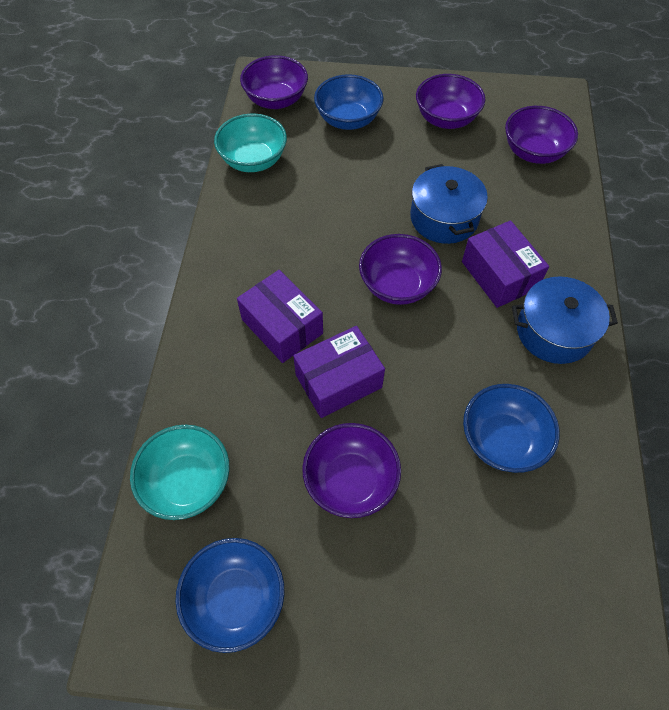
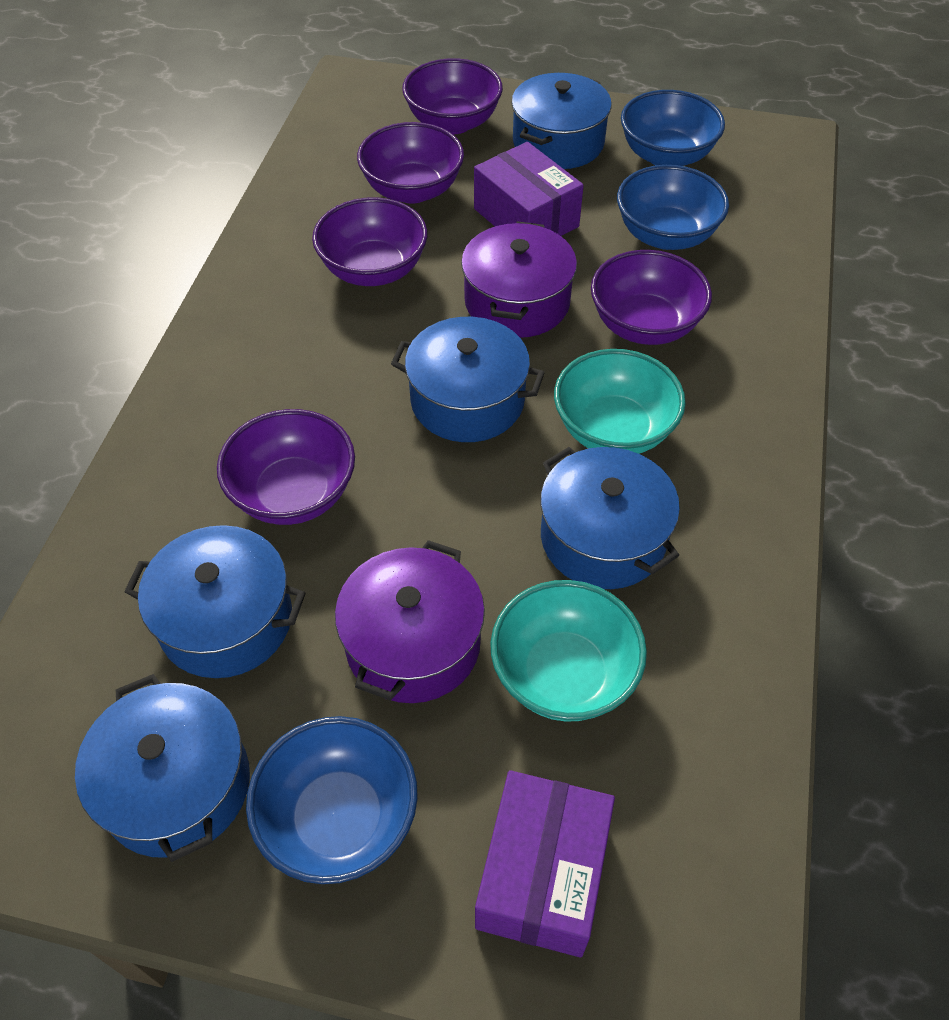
blue pot: 2 -> 5
purple box: 3 -> 2
purple pot: 0 -> 2

